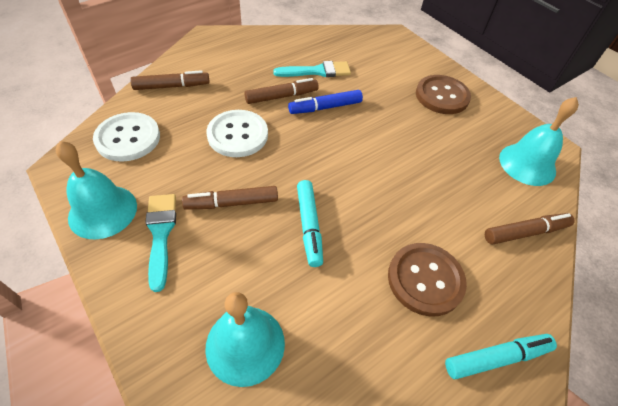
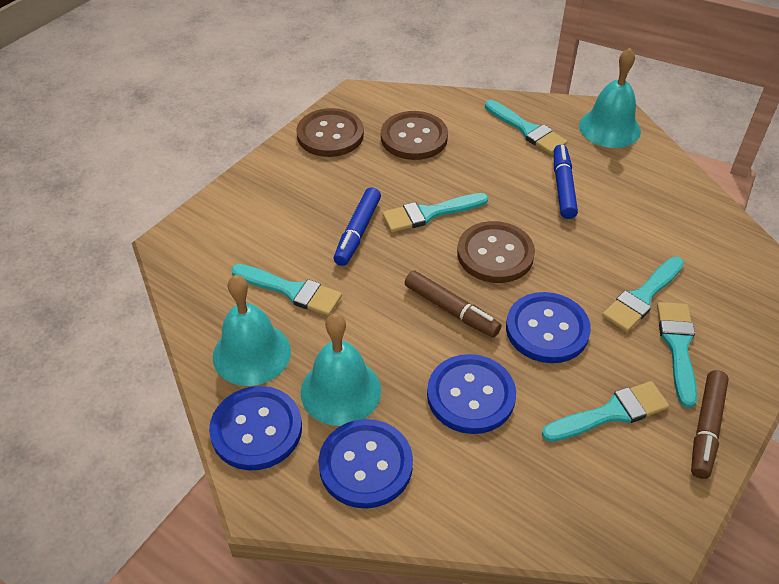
blue button: 0 -> 4
blue marker: 1 -> 2
brown button: 2 -> 3
brown marker: 4 -> 2
turquoise brush: 2 -> 6
turquoise marker: 2 -> 0
white button: 2 -> 0

